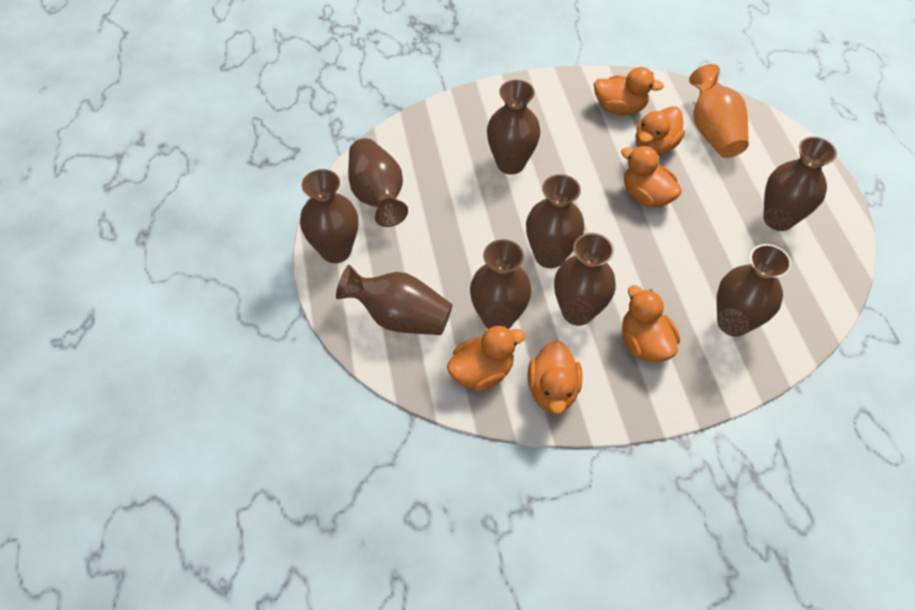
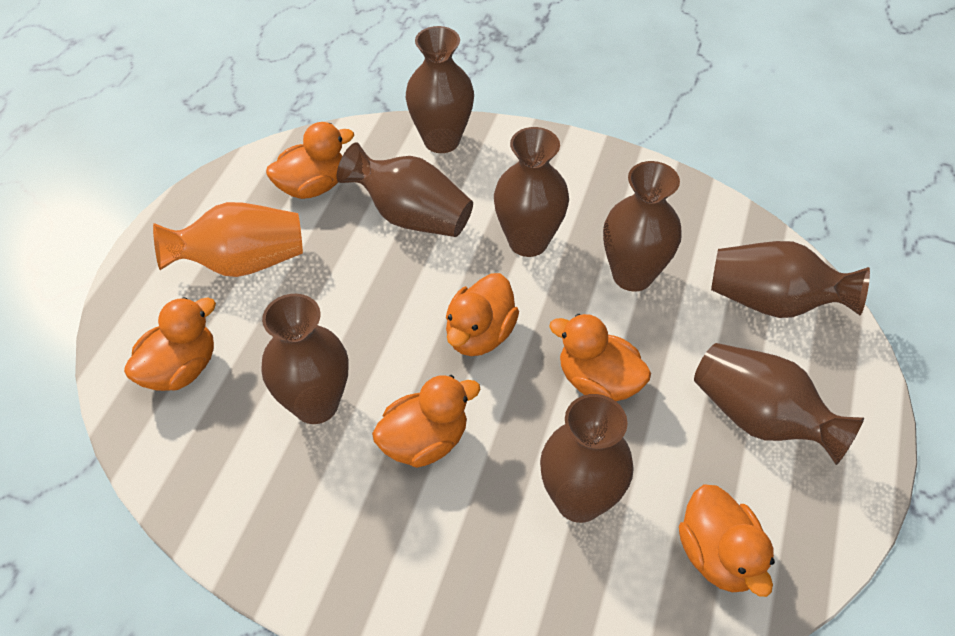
brown vase: 9 -> 8

